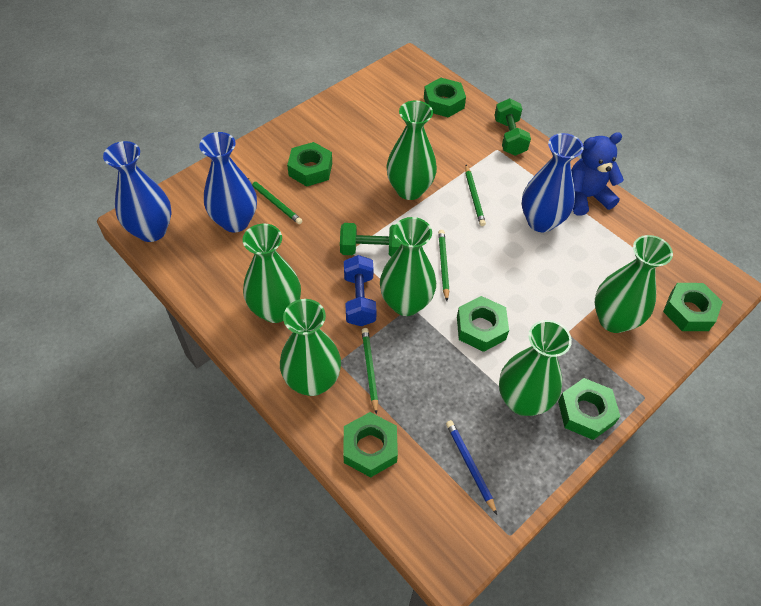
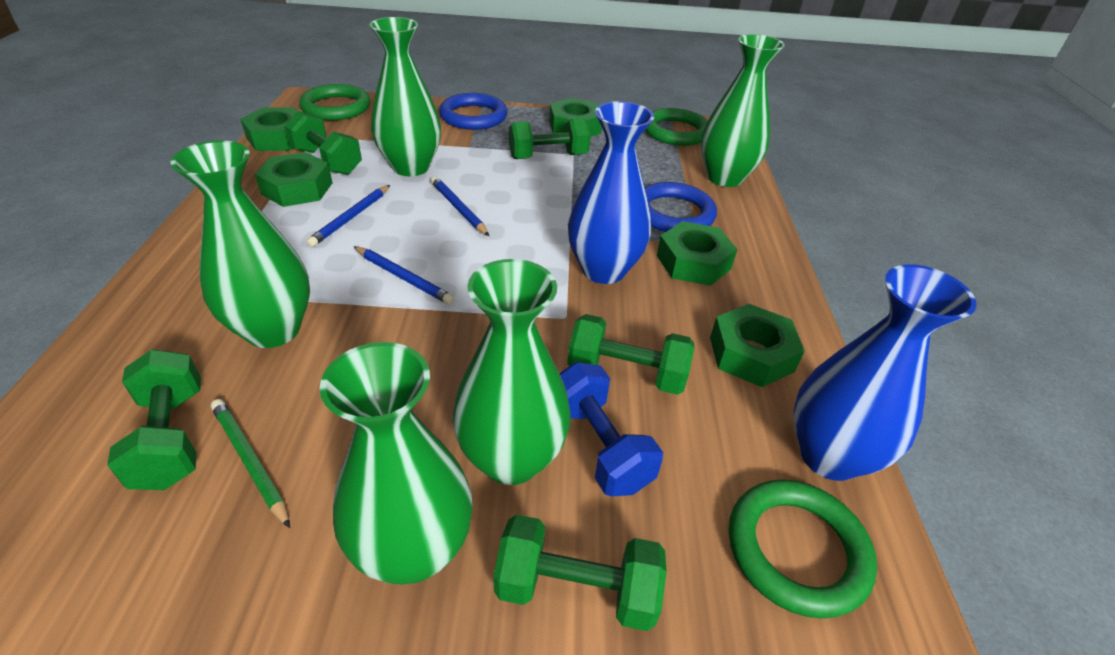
blue pencil: 1 -> 3
blue ring: 0 -> 2
blue teddy bear: 1 -> 0
blue vase: 3 -> 2
green dumbbell: 2 -> 5
green nut: 6 -> 5
green pencil: 4 -> 1
green ring: 0 -> 3
green vase: 6 -> 5

